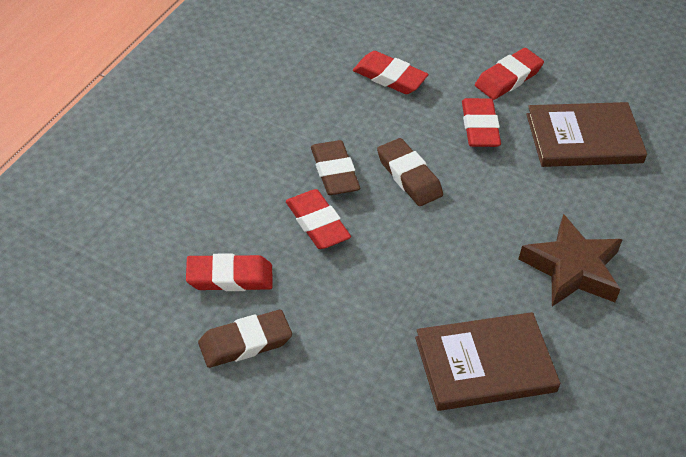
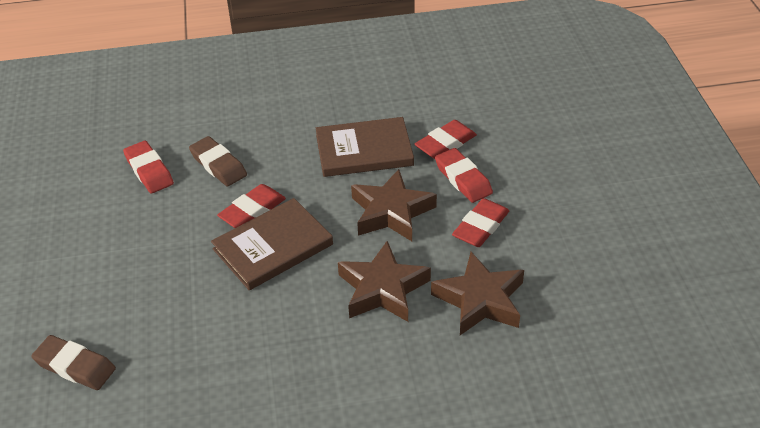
brown eraser: 3 -> 2
brown star: 1 -> 3

